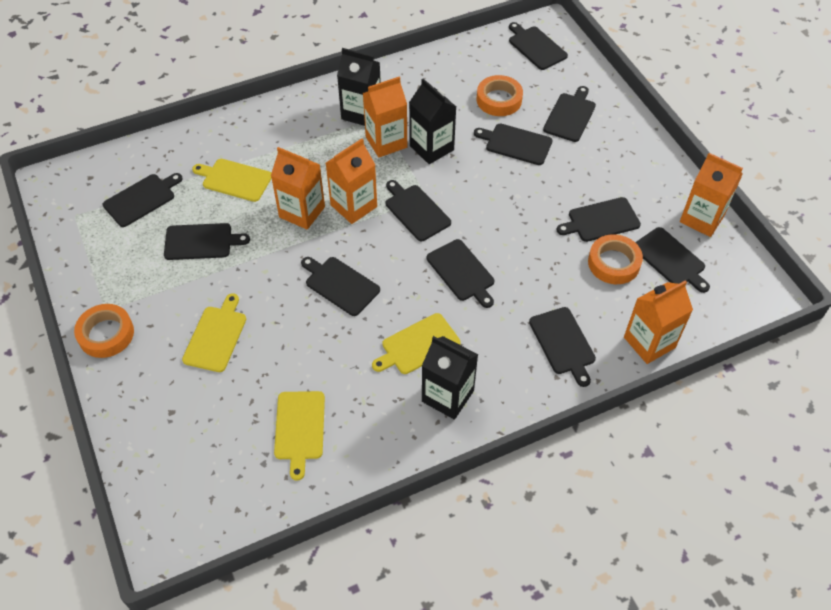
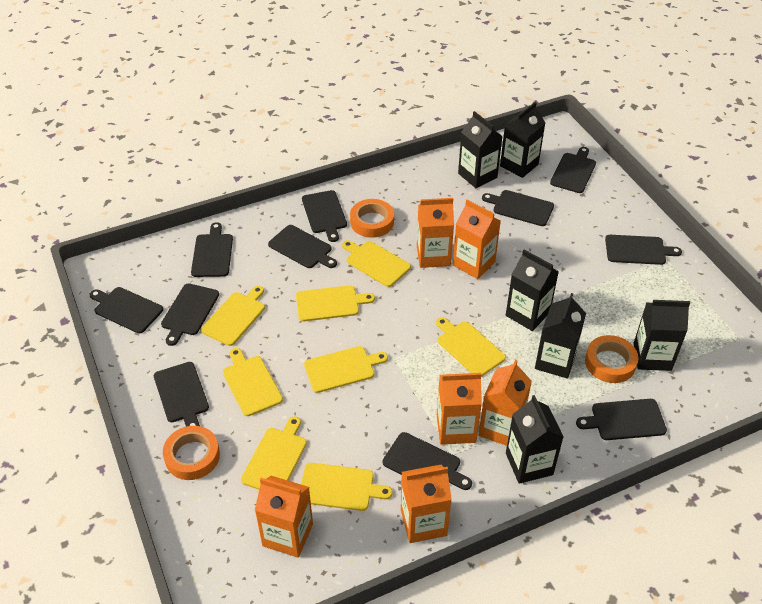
black carton: 3 -> 6
orange carton: 5 -> 6
yellow cutting board: 4 -> 8

